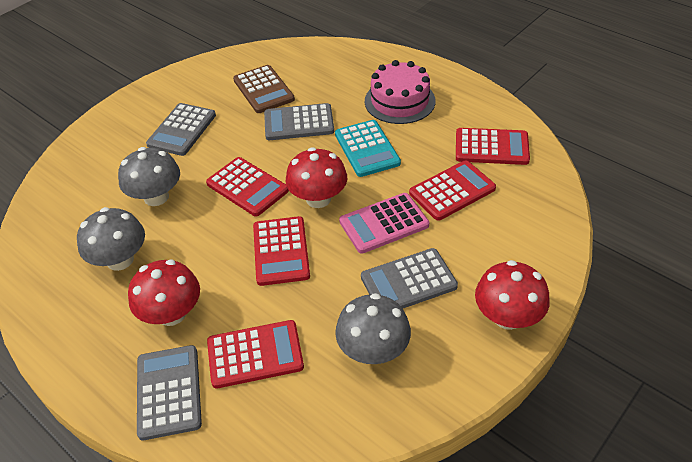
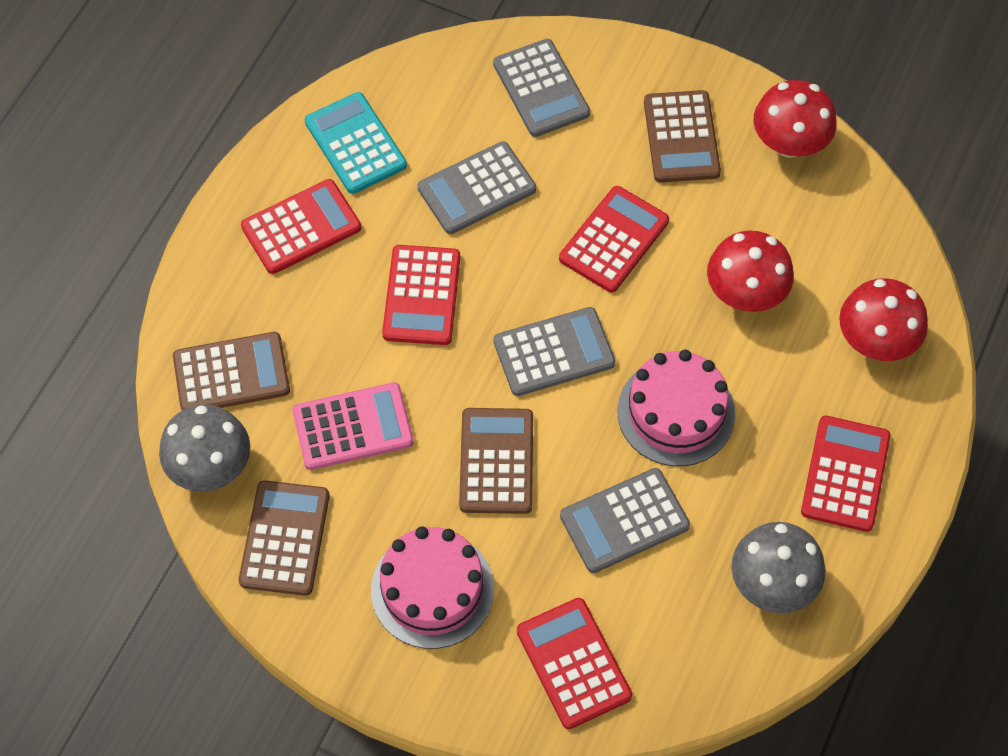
brown calculator: 1 -> 4
grey mushroom: 3 -> 2
pink cake: 1 -> 2

